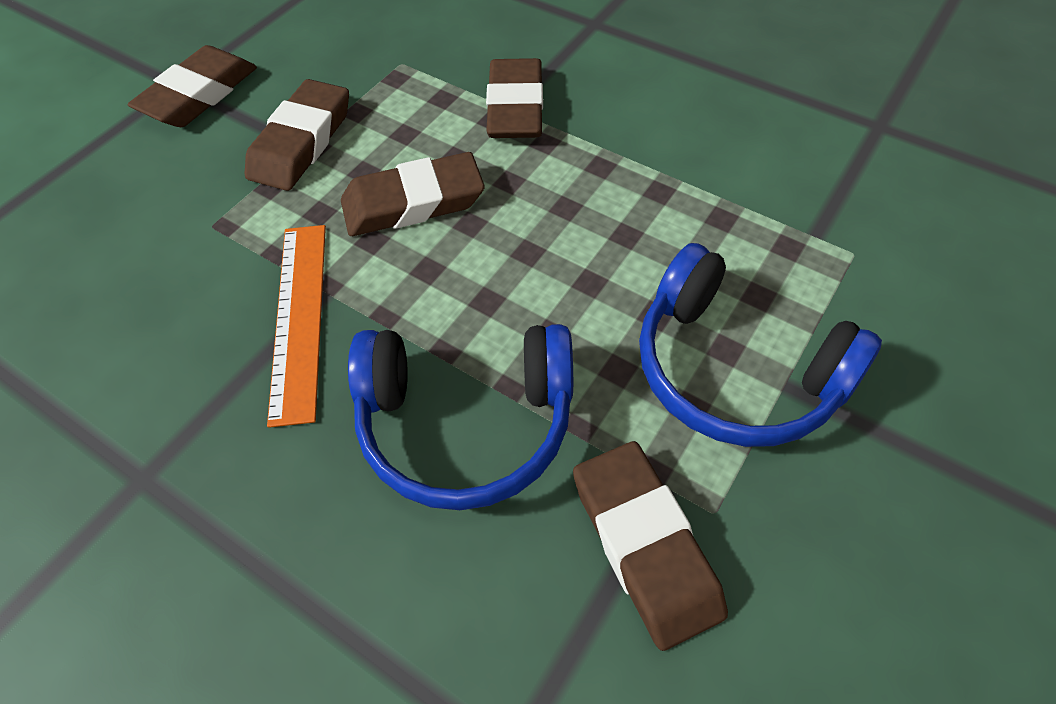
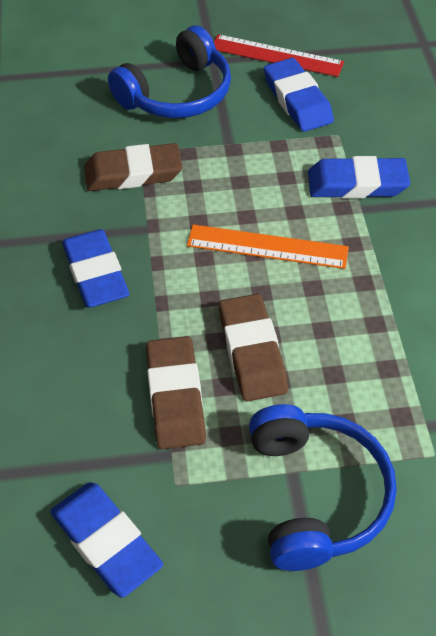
blue eraser: 0 -> 4
brown eraser: 5 -> 3
red ruler: 0 -> 1

